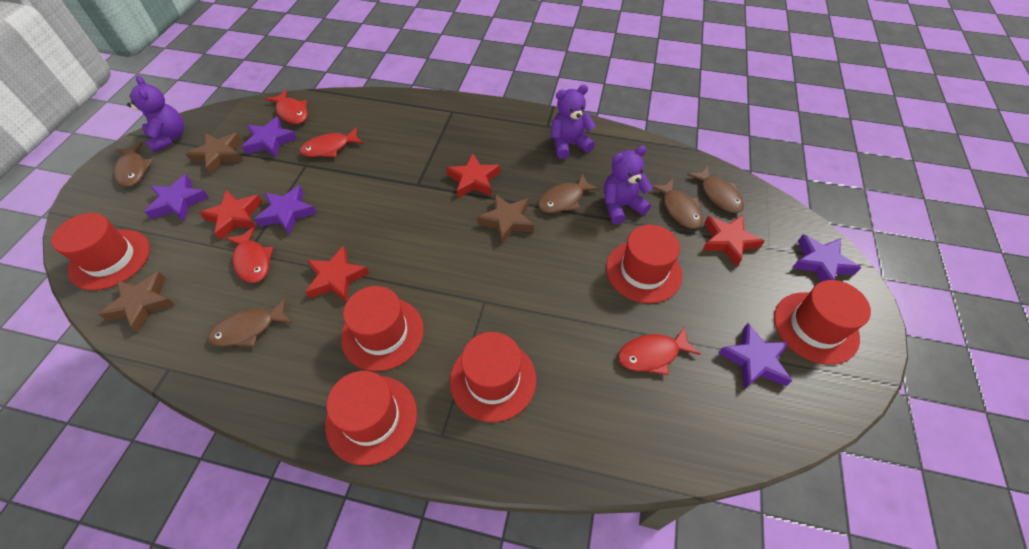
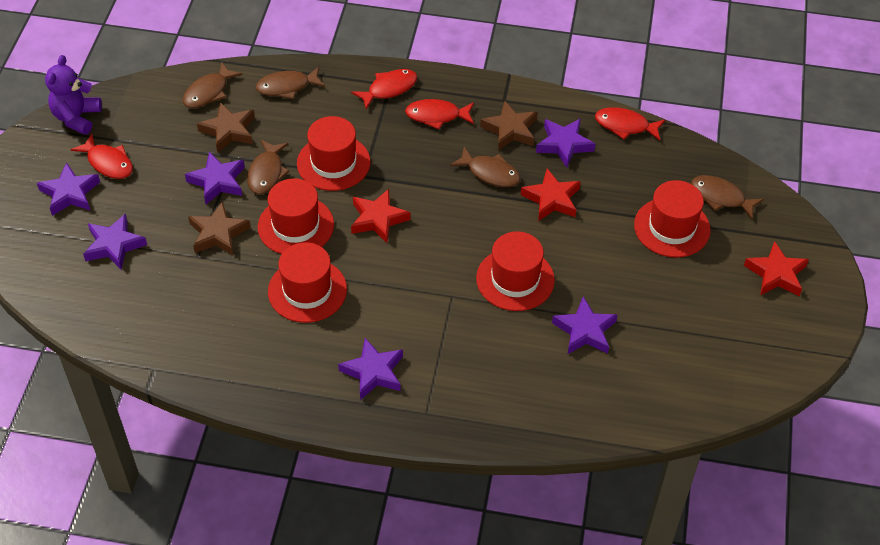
purple star: 5 -> 6
purple teddy bear: 3 -> 1
red hat: 6 -> 5
red star: 4 -> 3

